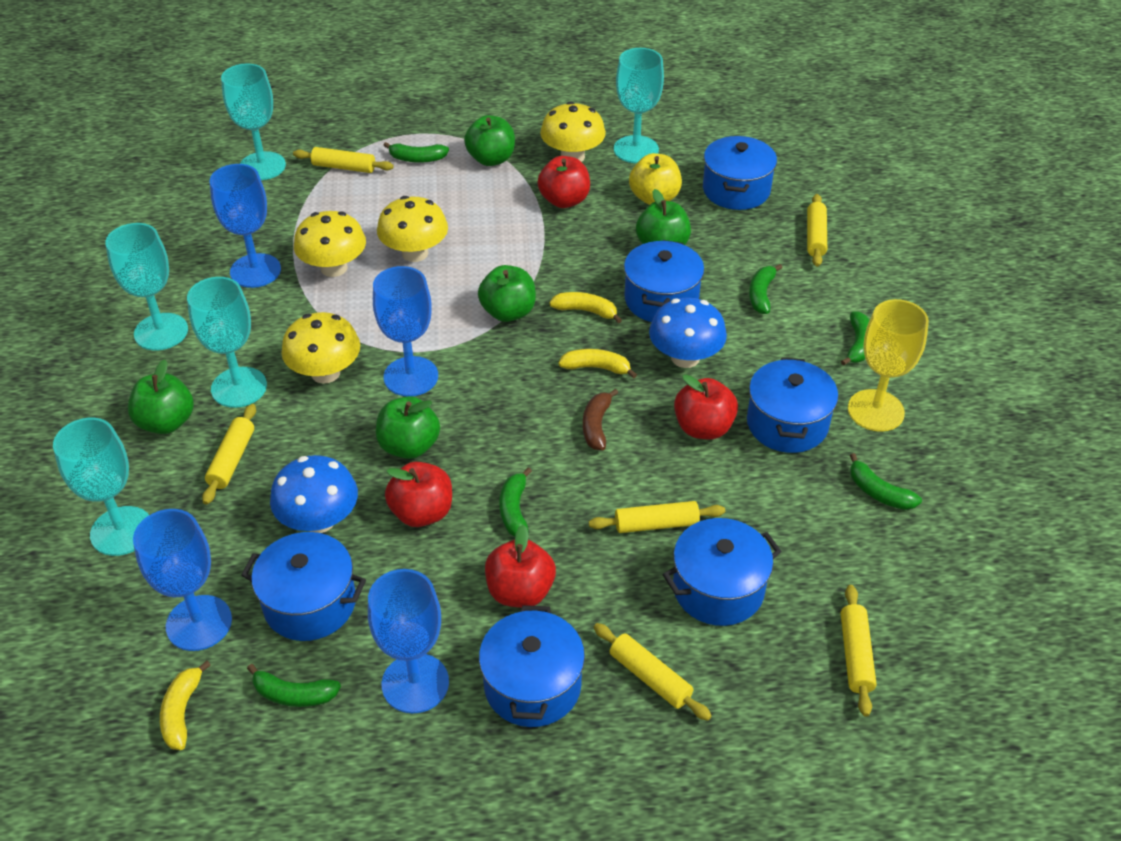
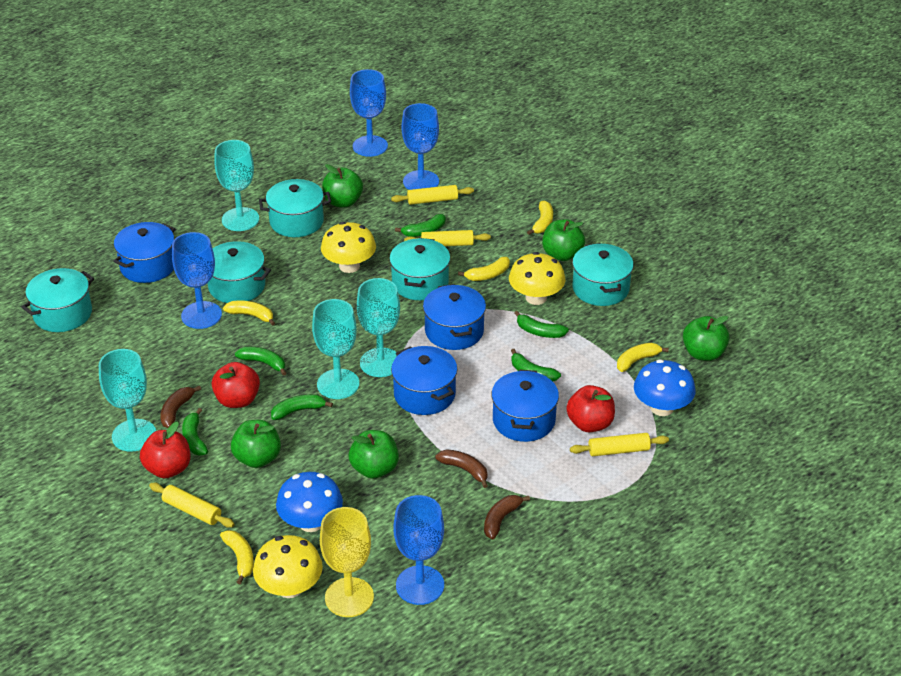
blue pot: 6 -> 4
brown banana: 1 -> 3
red apple: 4 -> 3
turquoise goblet: 5 -> 4
turquoise pot: 0 -> 5
yellow apple: 1 -> 0
yellow banana: 3 -> 5
yellow mushroom: 4 -> 3
yellow rolling pin: 6 -> 4

